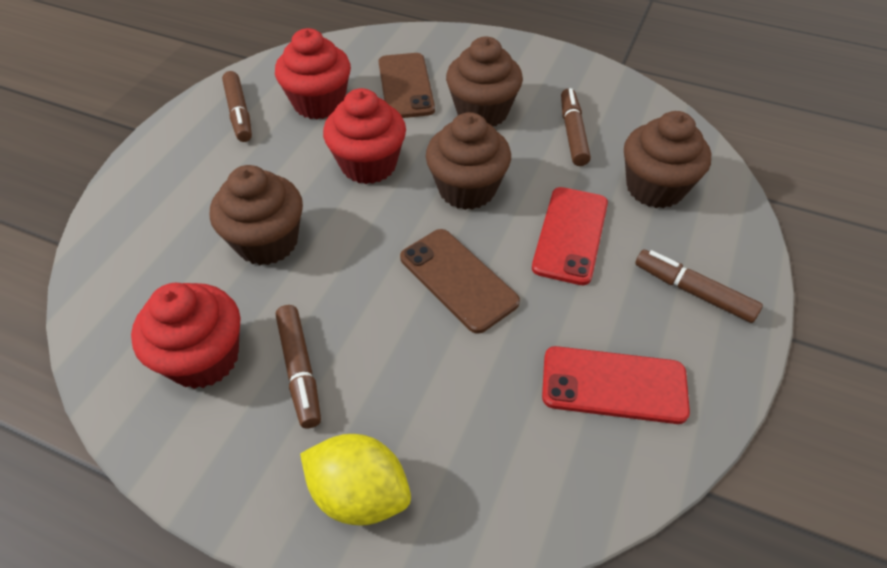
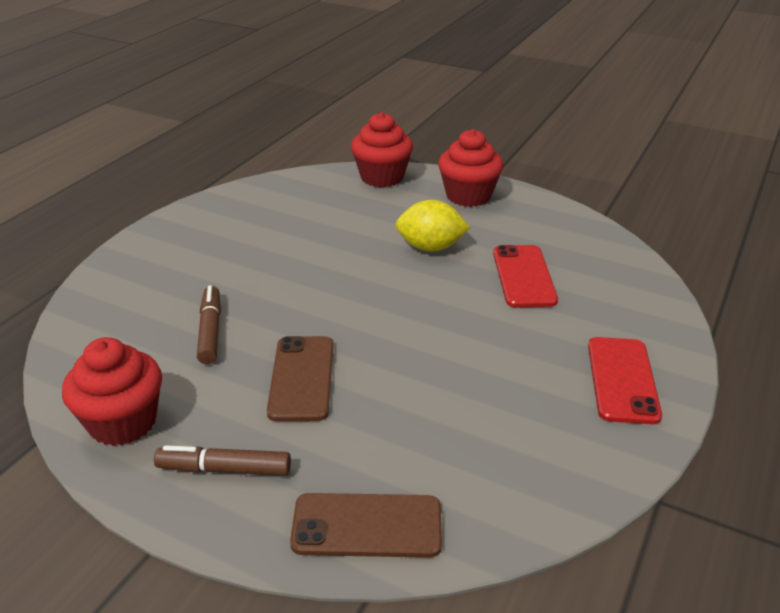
brown cupcake: 4 -> 0
brown marker: 4 -> 2

